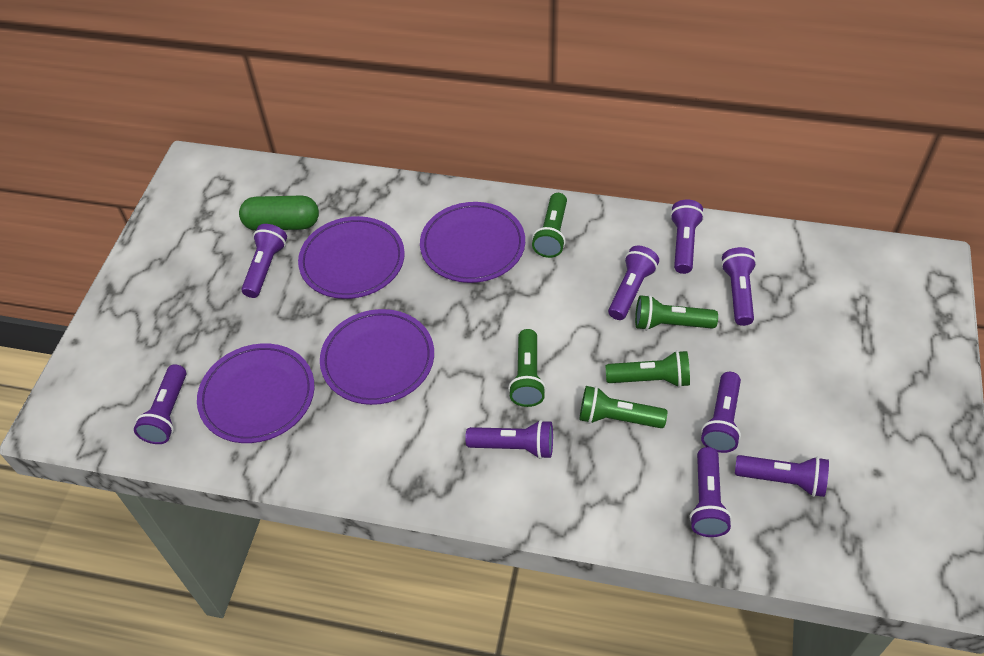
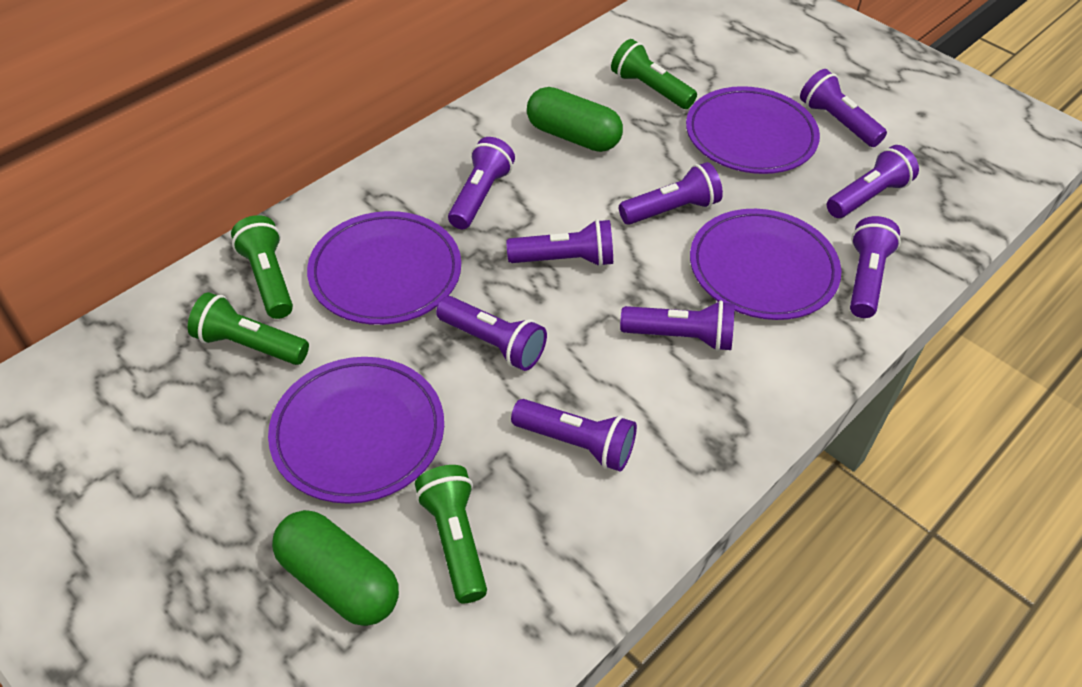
green capsule: 1 -> 2
green flashlight: 5 -> 4

